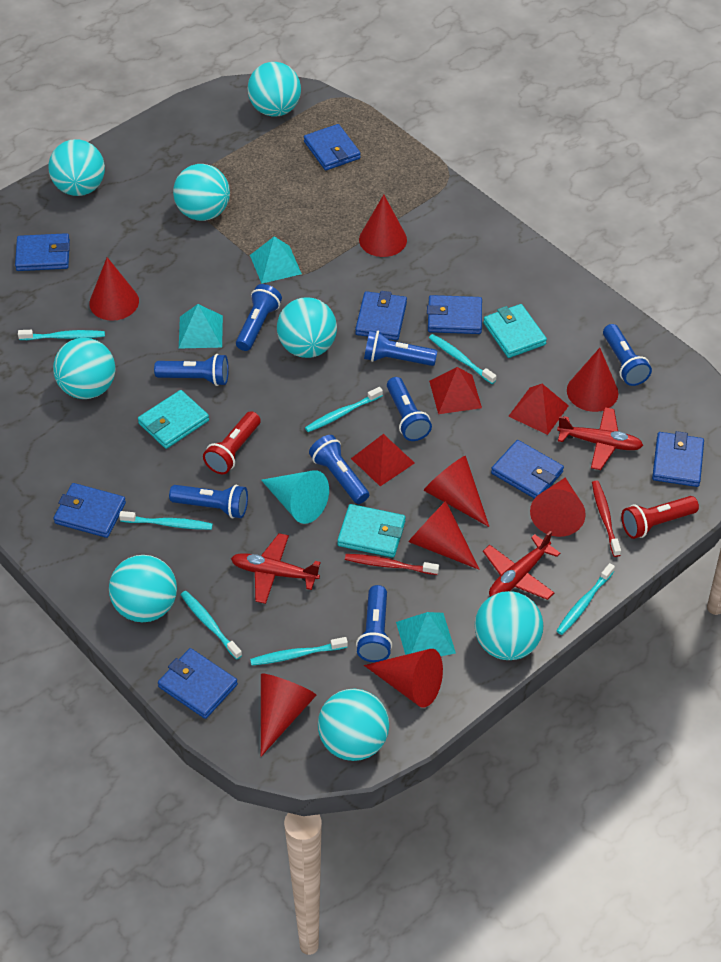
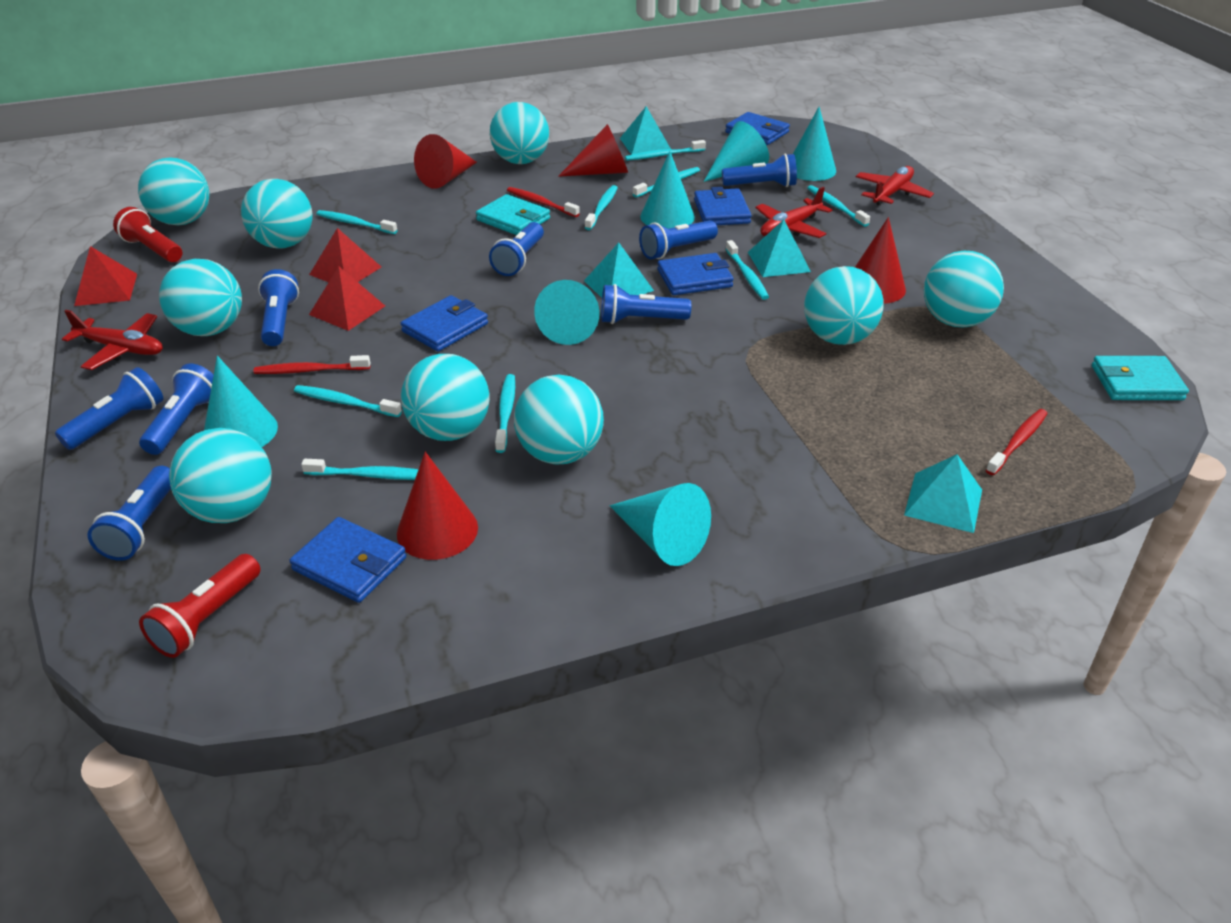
blue wallet: 8 -> 5
red cone: 8 -> 4
red toothbrush: 2 -> 3
turquoise ball: 8 -> 9
turquoise cone: 1 -> 6
turquoise pyramid: 3 -> 4
turquoise toothbrush: 7 -> 9
turquoise wallet: 3 -> 2

